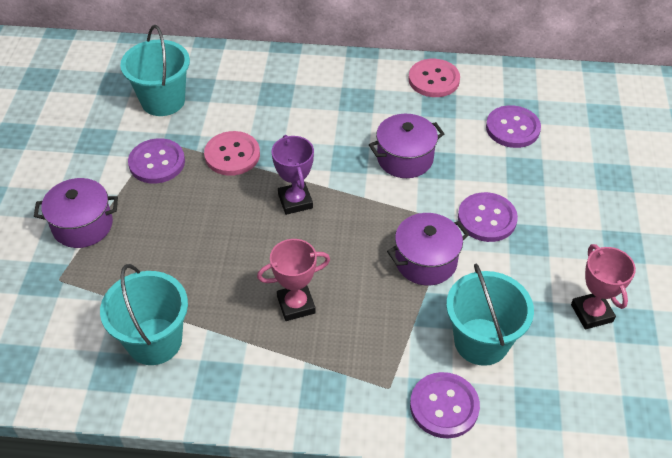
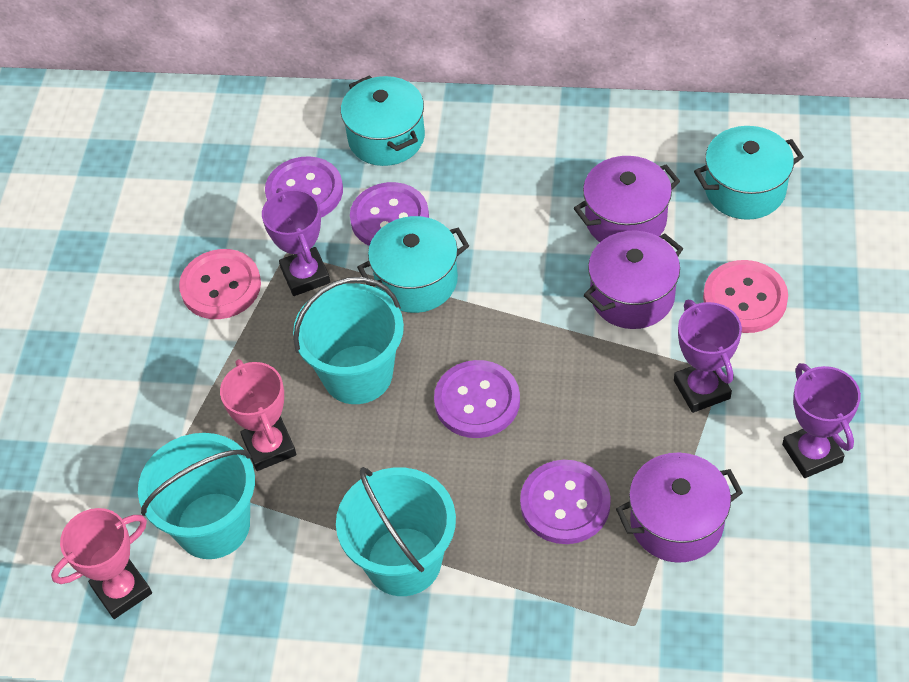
purple trophy: 1 -> 3
turquoise pot: 0 -> 3

